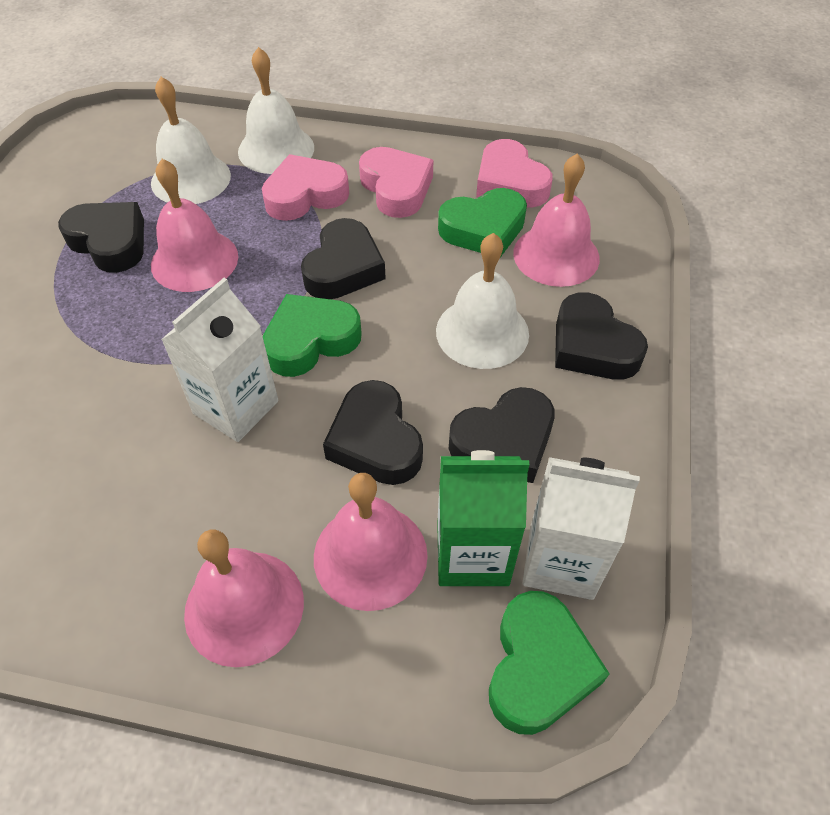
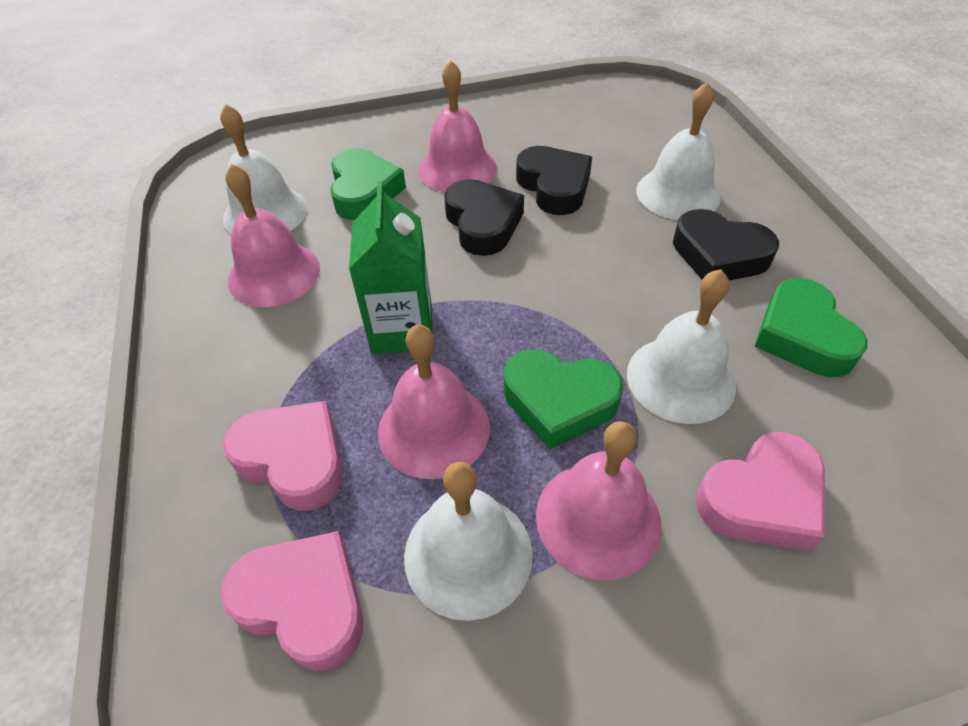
black heart: 5 -> 3
white bell: 3 -> 4
white carton: 2 -> 0

